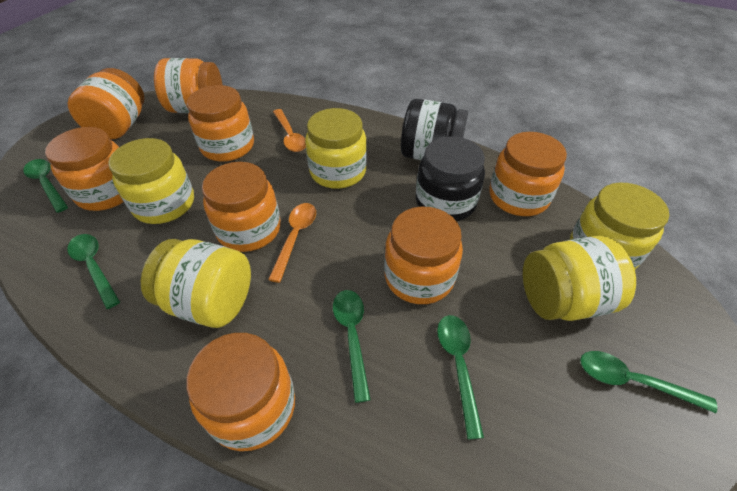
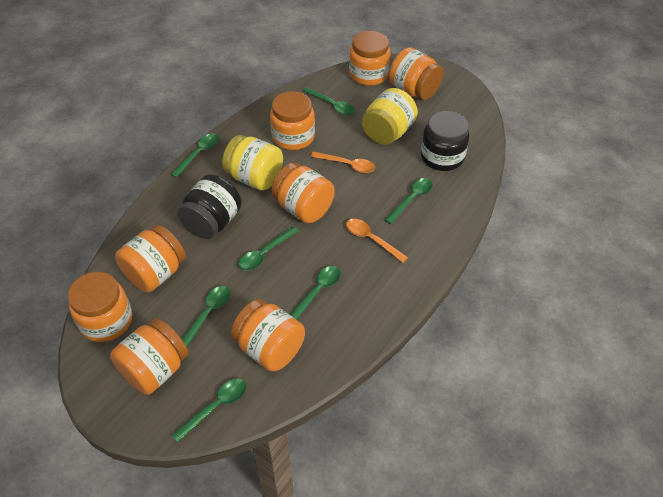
green spoon: 5 -> 7
yellow jar: 5 -> 2

